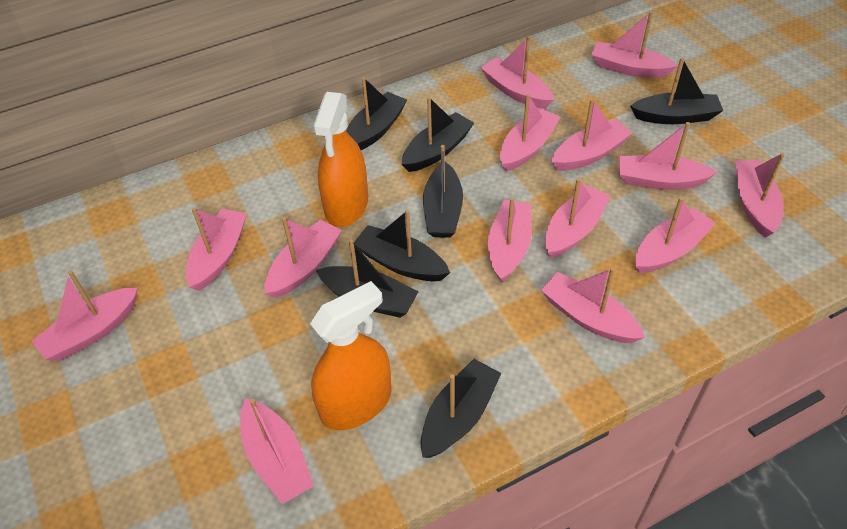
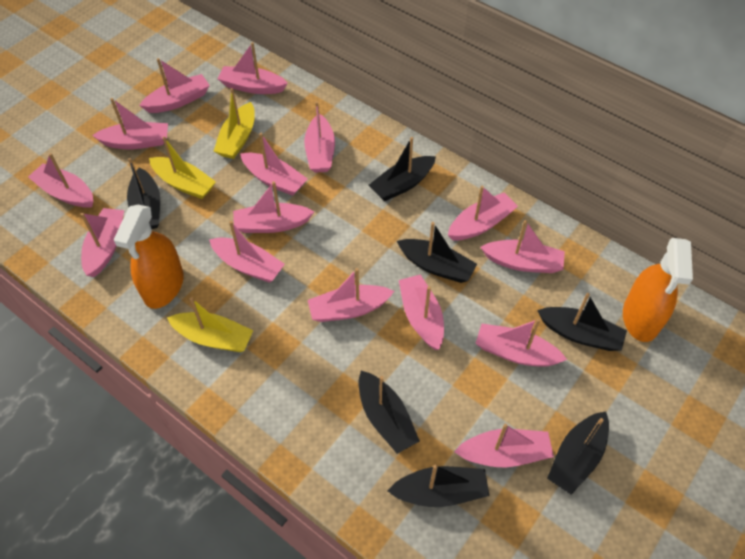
pink boat: 14 -> 15
yellow boat: 0 -> 3

